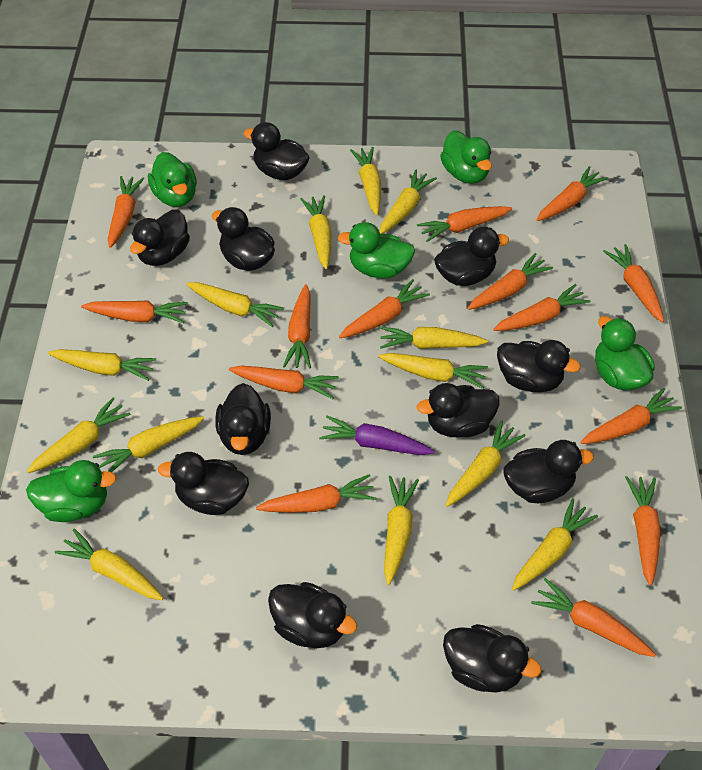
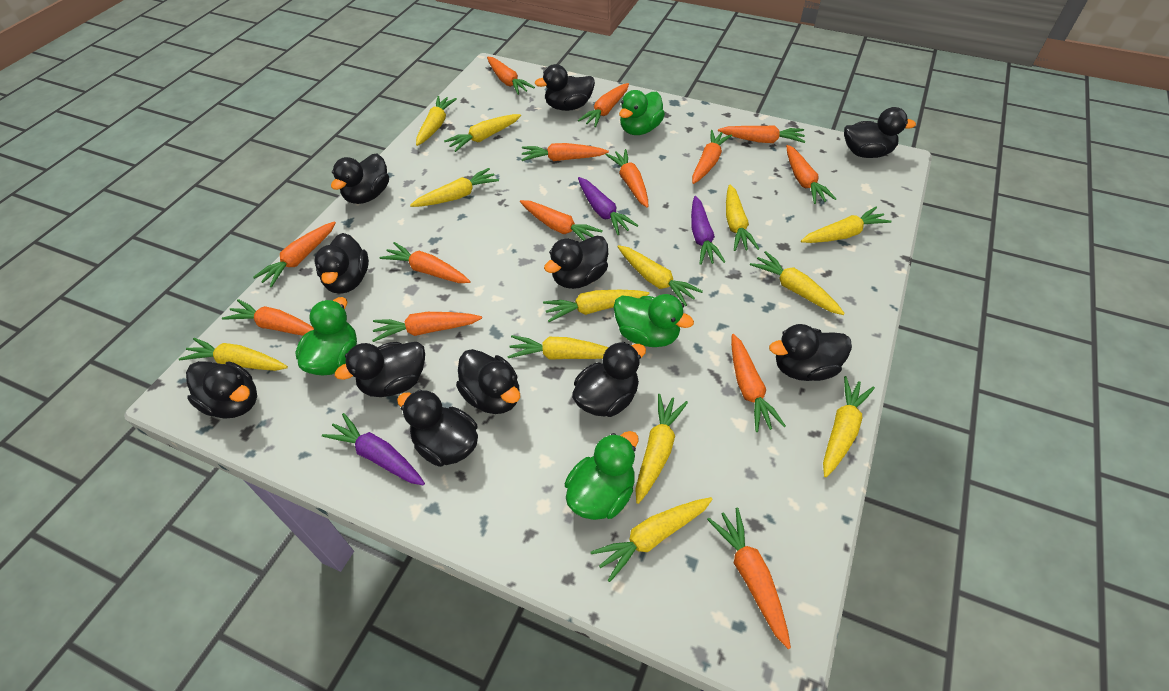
green duck: 5 -> 4
purple carrot: 1 -> 3

